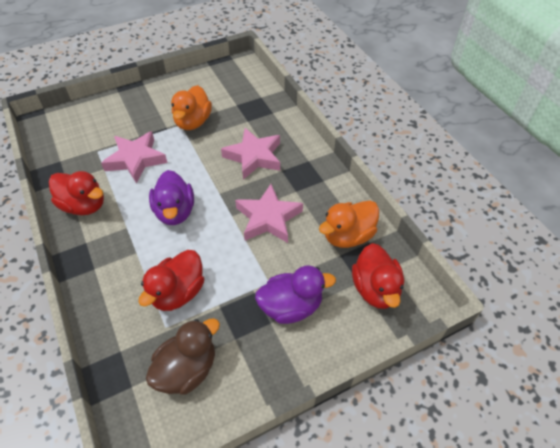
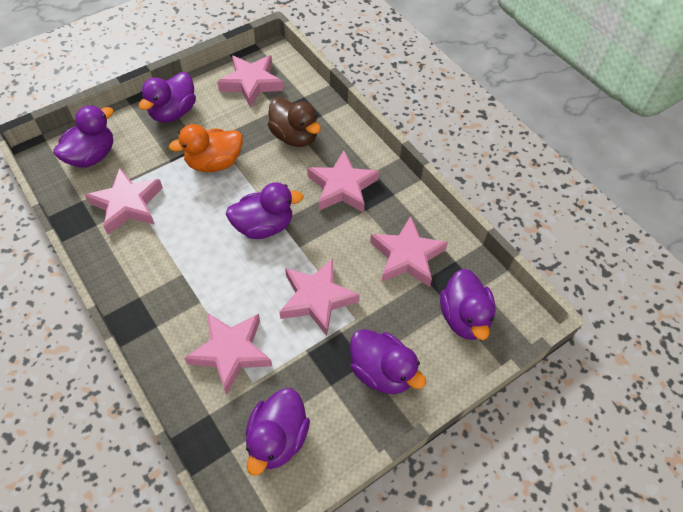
orange duck: 2 -> 1
pink star: 3 -> 6
purple duck: 2 -> 6
red duck: 3 -> 0

